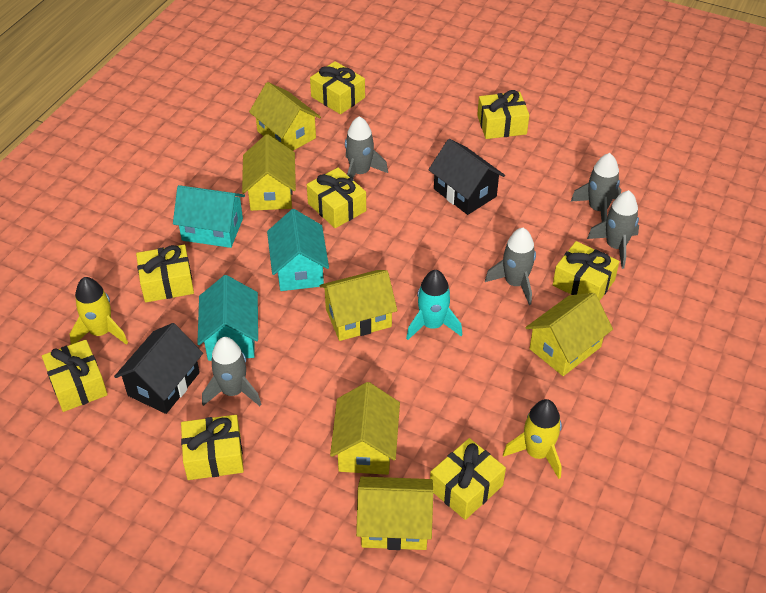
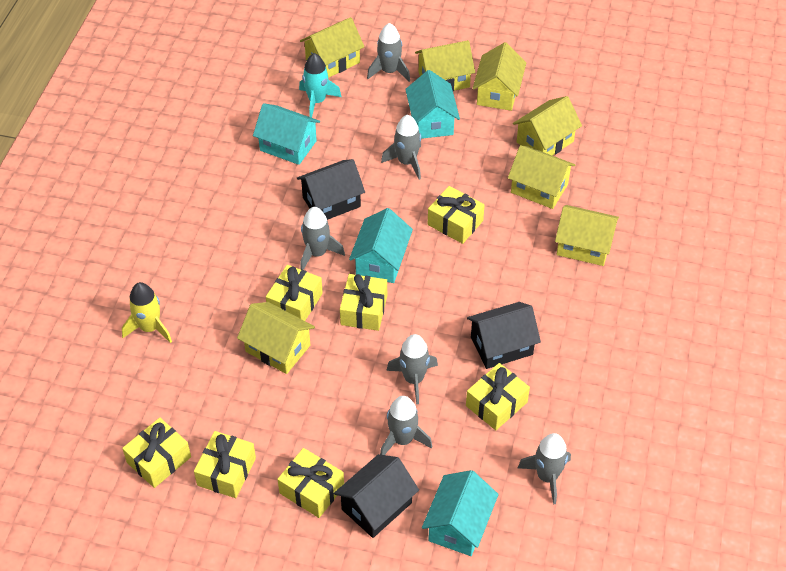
black house: 2 -> 3
grey rocket: 5 -> 6
turquoise house: 3 -> 4
yellow gift: 8 -> 7
yellow house: 6 -> 7
yellow rocket: 2 -> 1

